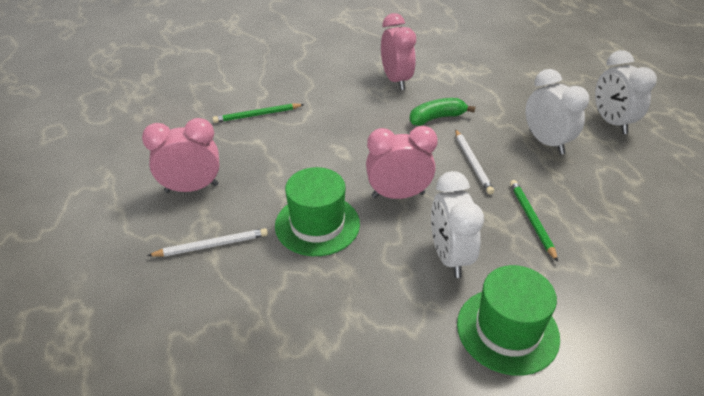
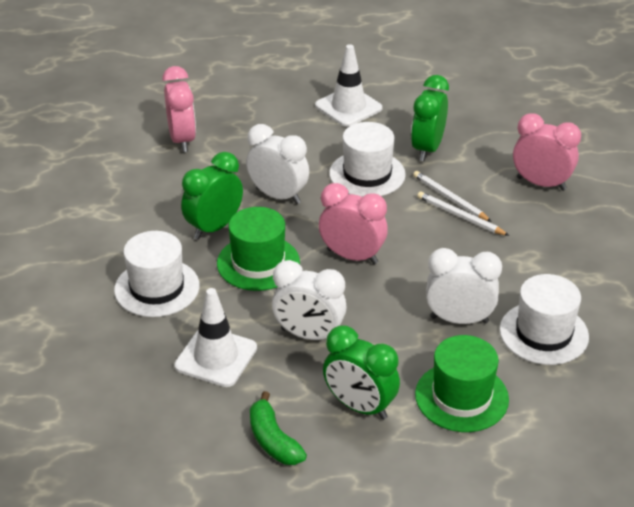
green clock: 0 -> 3
green pencil: 2 -> 0
white hat: 0 -> 3
white traffic cone: 0 -> 2

